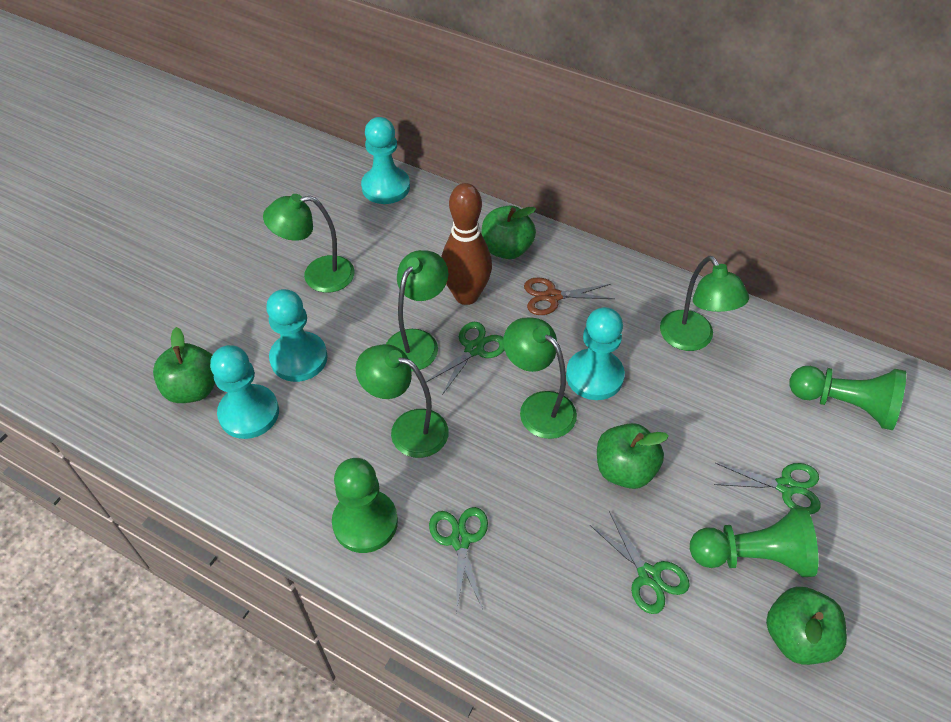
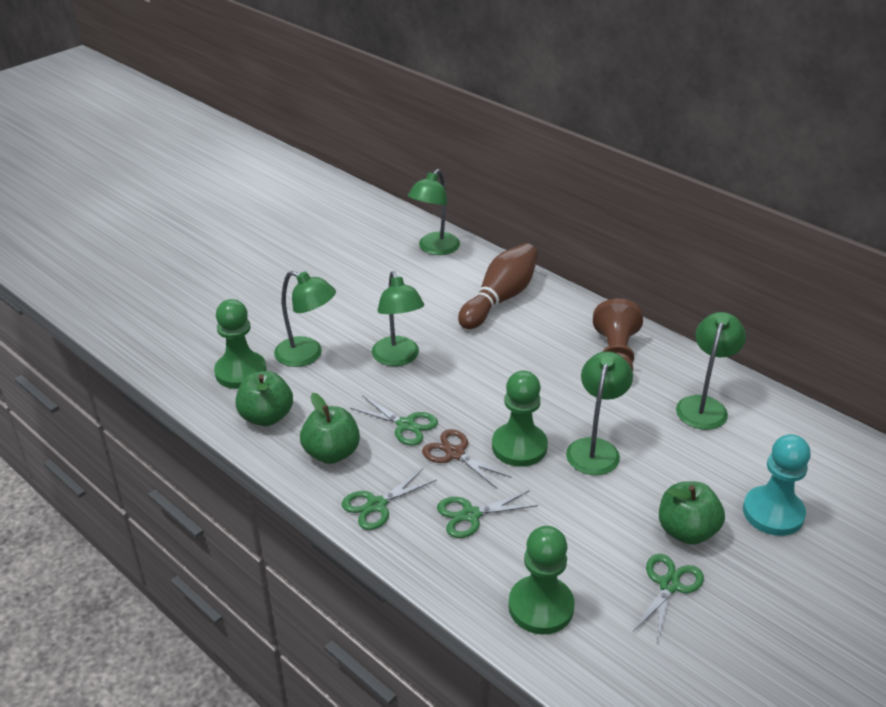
brown pawn: 0 -> 1
green apple: 4 -> 3
turquoise pawn: 4 -> 1

